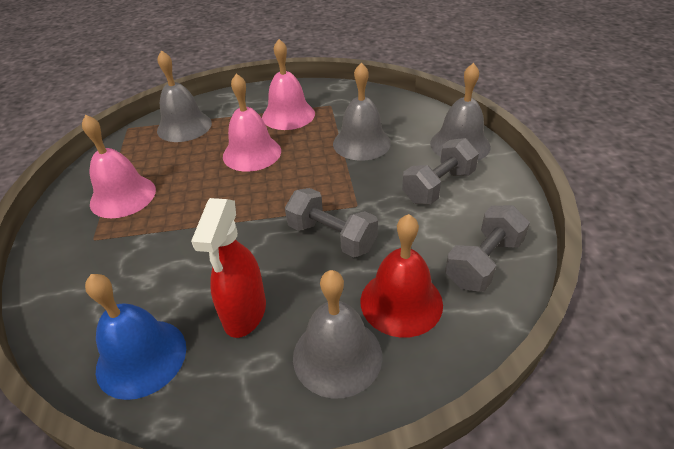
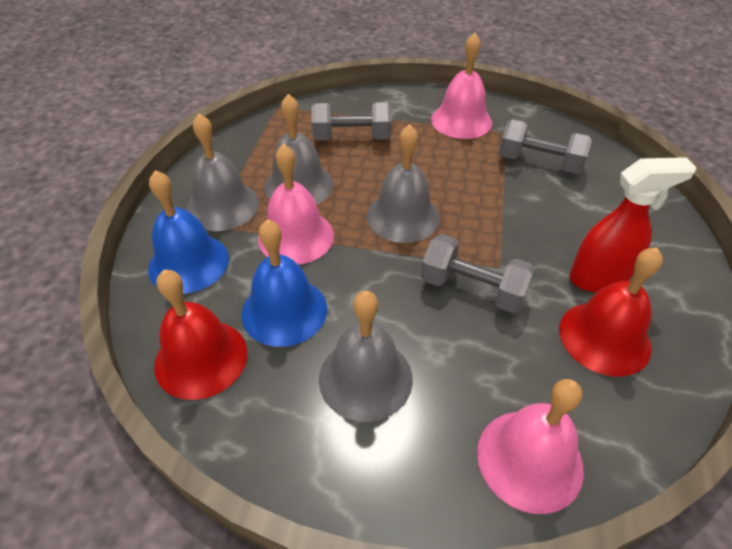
blue bell: 1 -> 2
red bell: 1 -> 2

